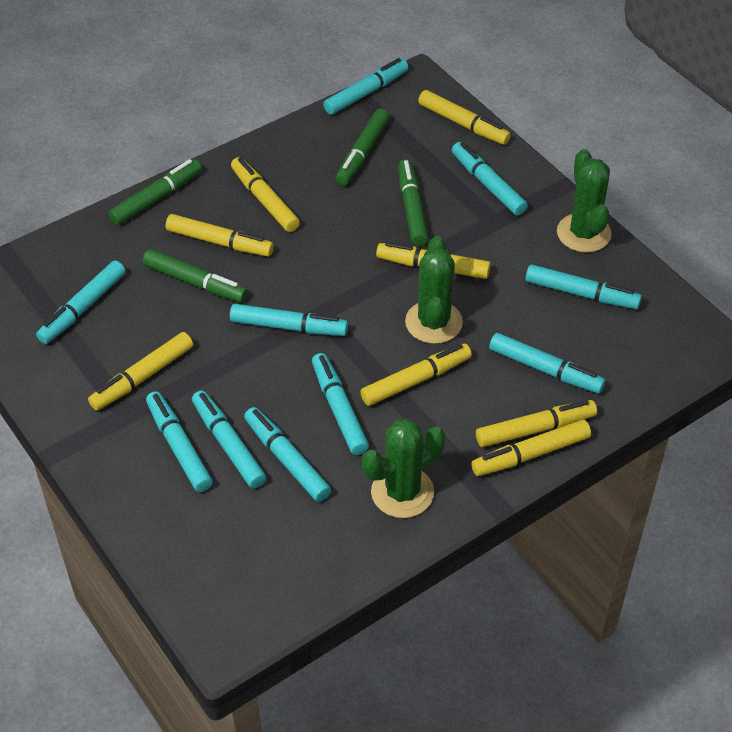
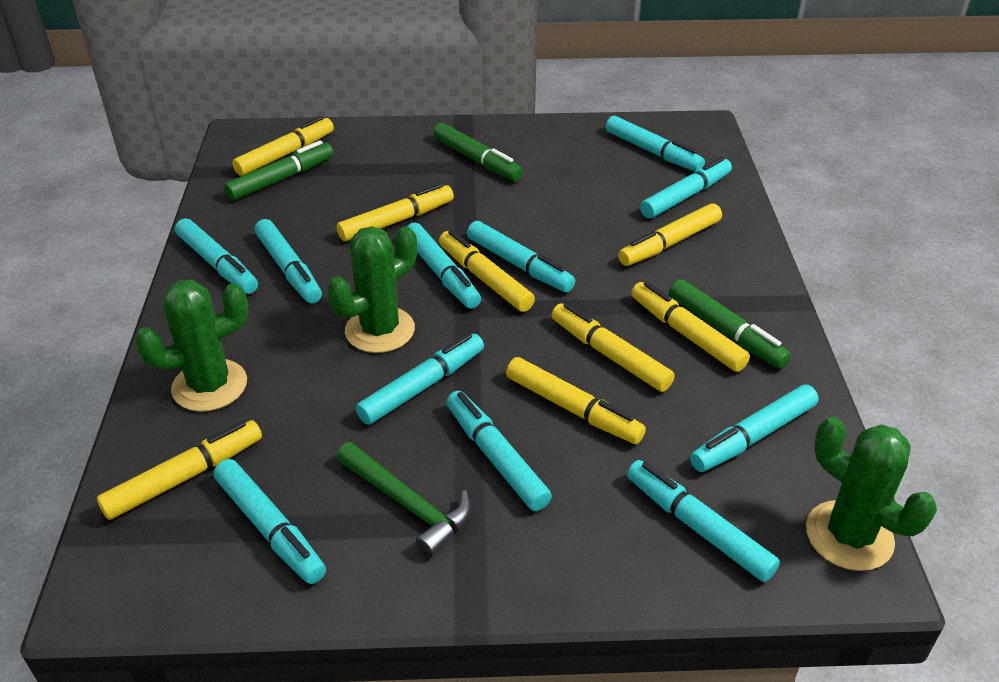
green hammer: 0 -> 1
green marker: 4 -> 3
turquoise marker: 10 -> 11

